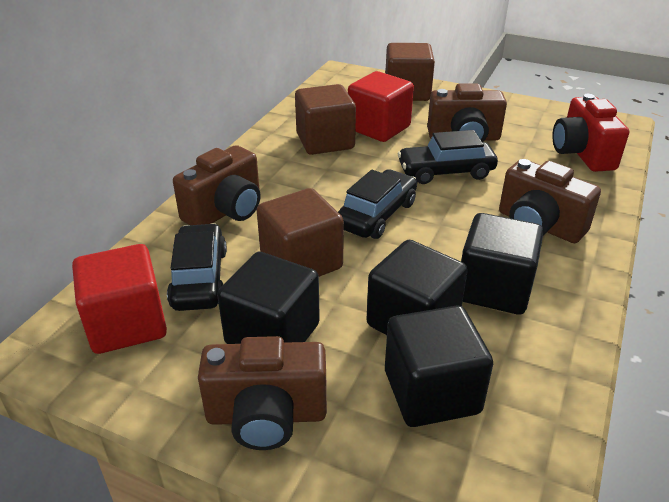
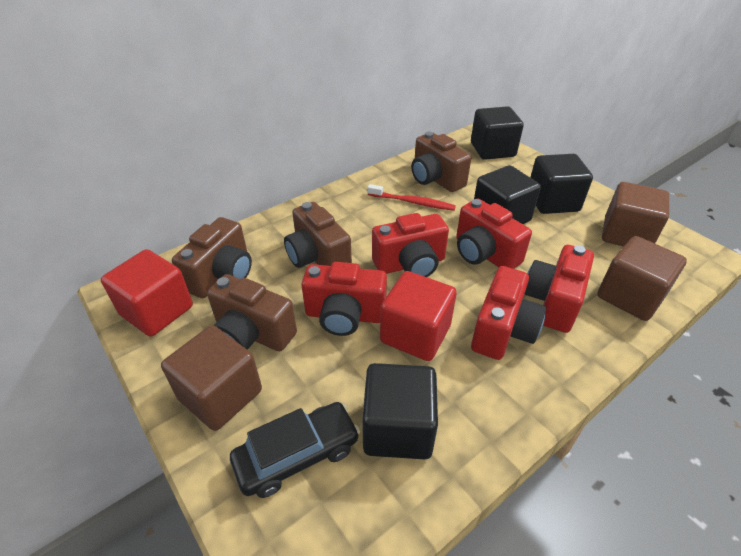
black car: 3 -> 1
red camera: 1 -> 5
red toothbrush: 0 -> 1

